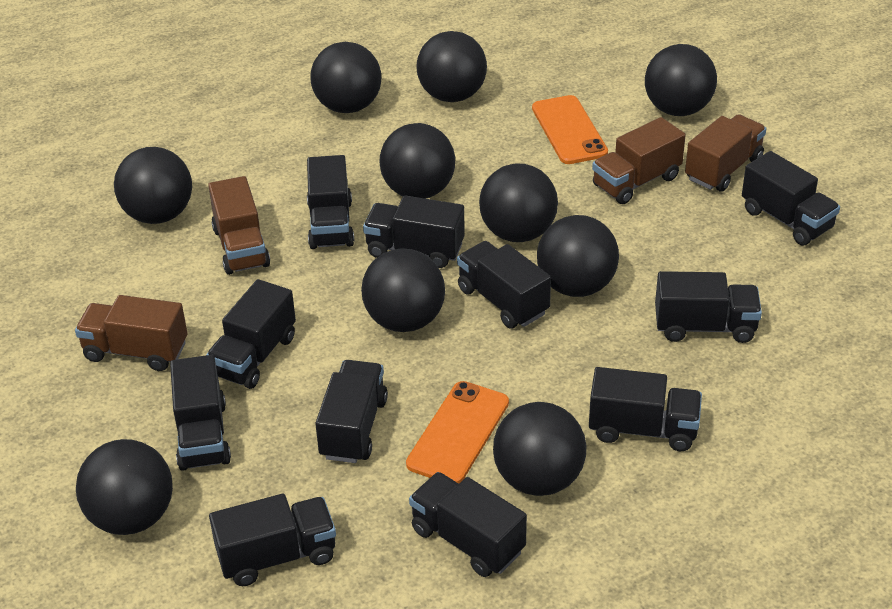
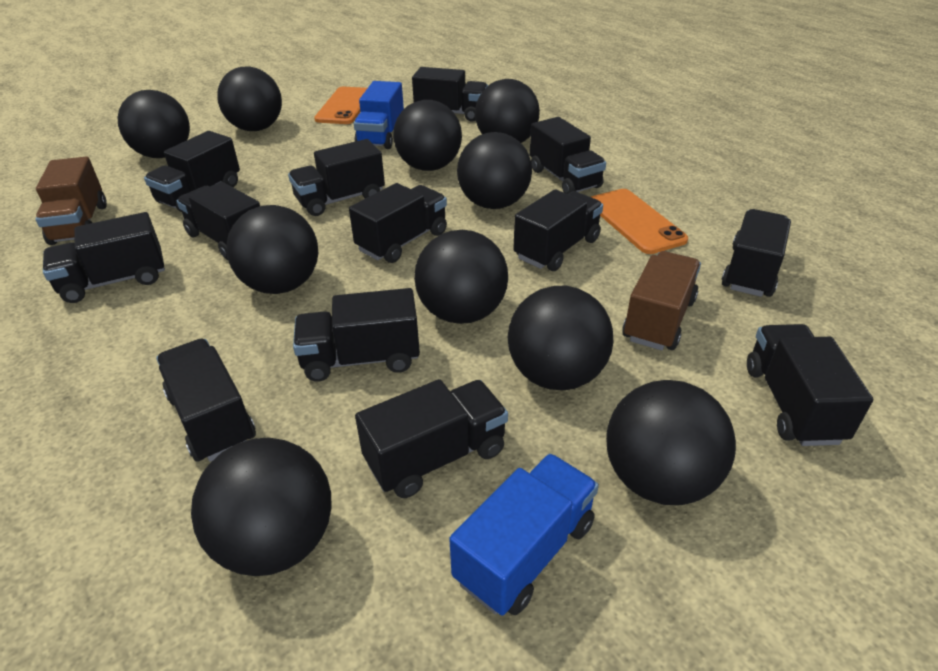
black truck: 11 -> 13
blue truck: 0 -> 2
brown truck: 4 -> 2

